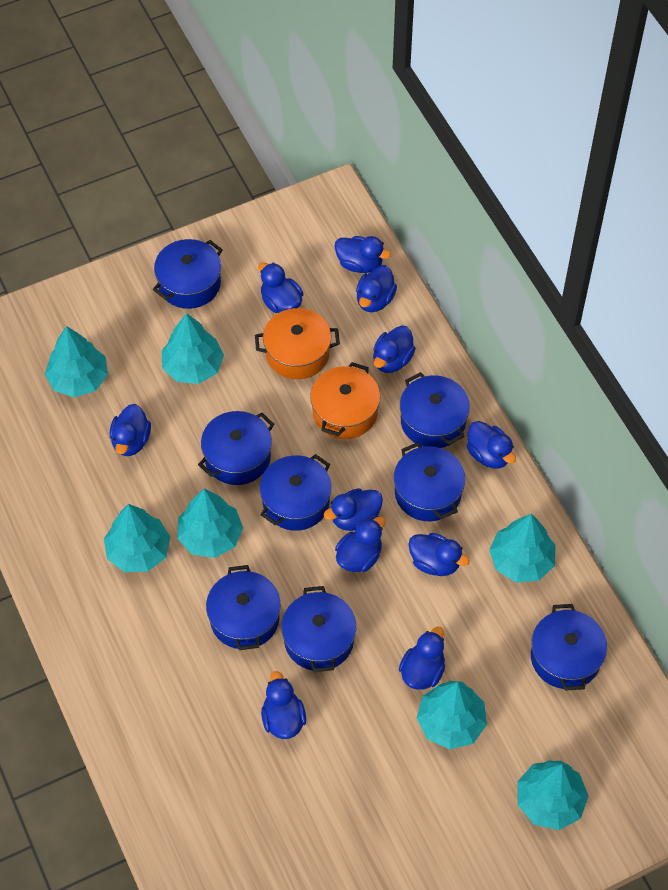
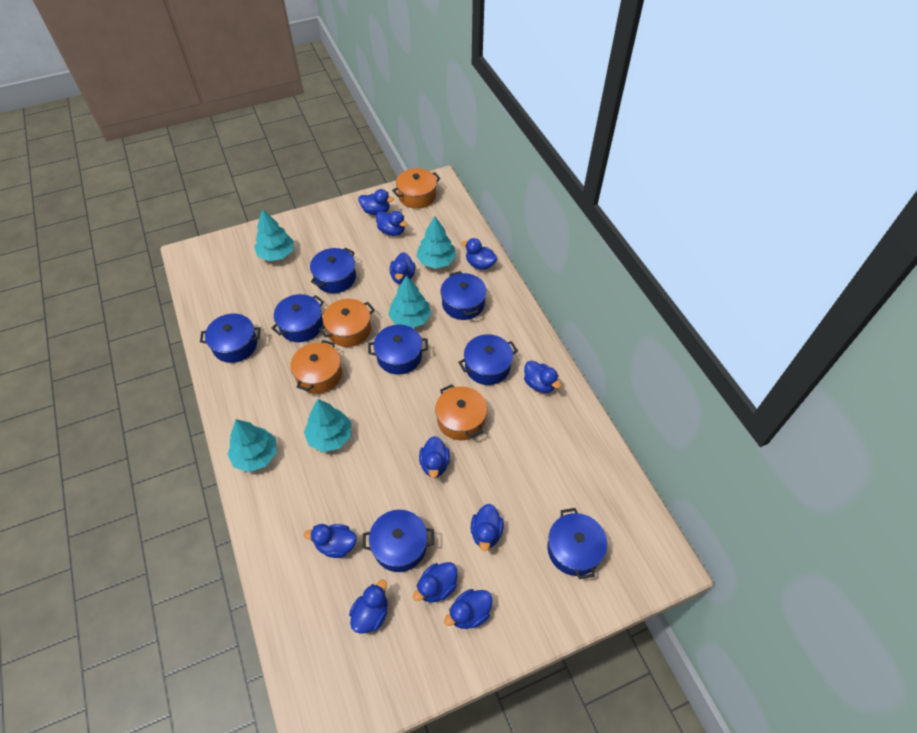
orange pot: 2 -> 4
turquoise tree: 7 -> 5

